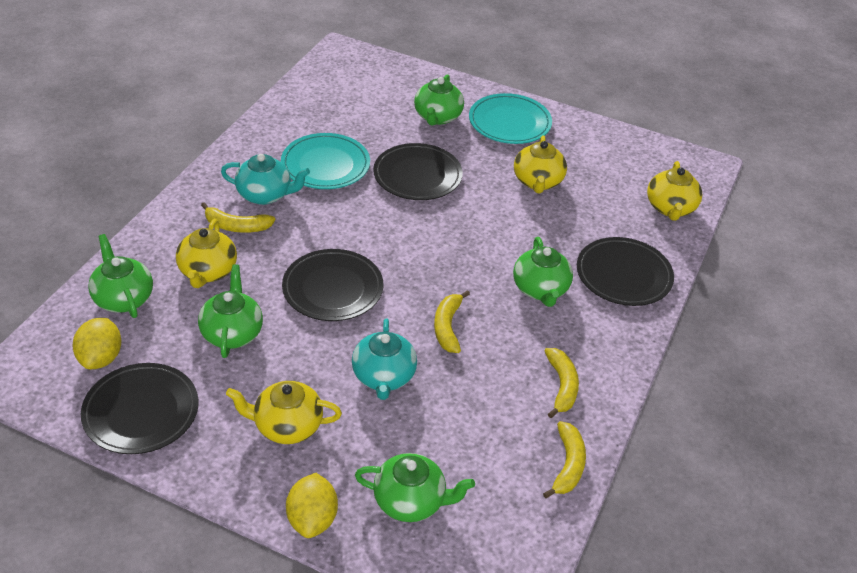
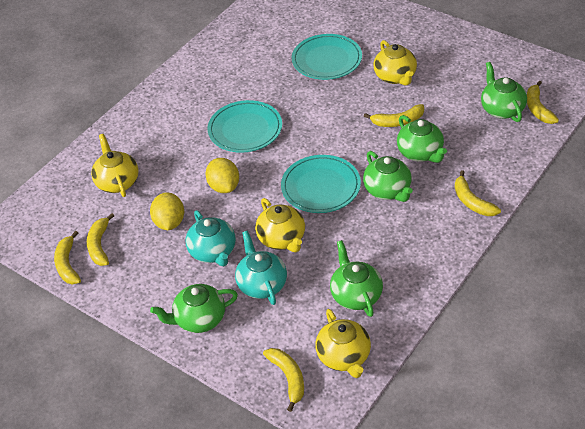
black plate: 4 -> 0
turquoise plate: 2 -> 3
yellow banana: 4 -> 6

